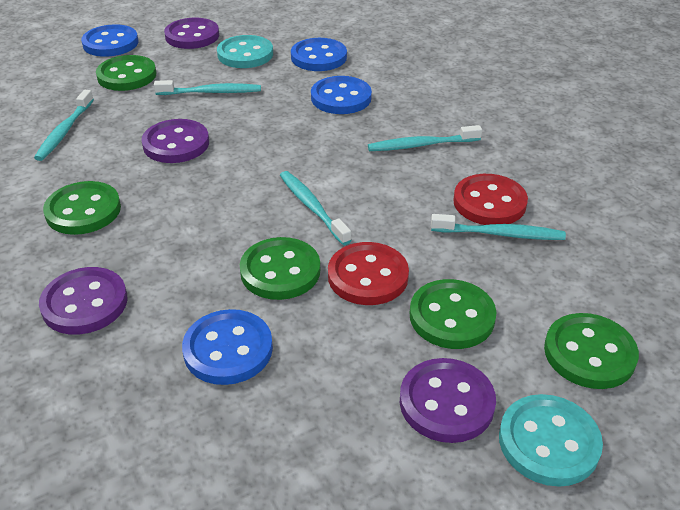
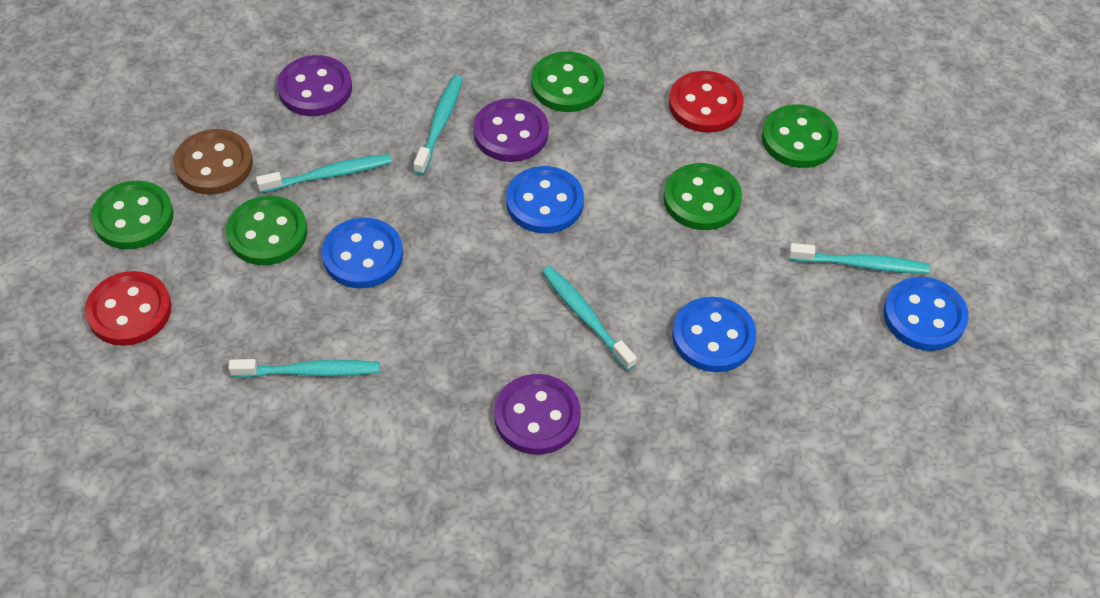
brown button: 0 -> 1
purple button: 4 -> 3
turquoise button: 2 -> 0

